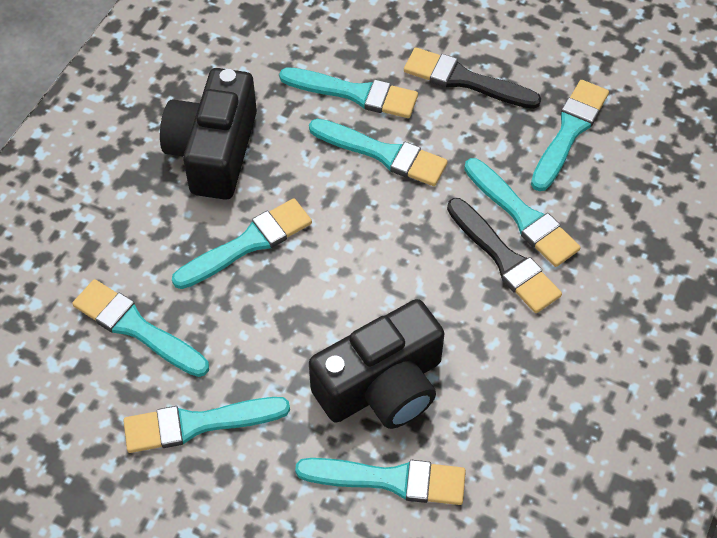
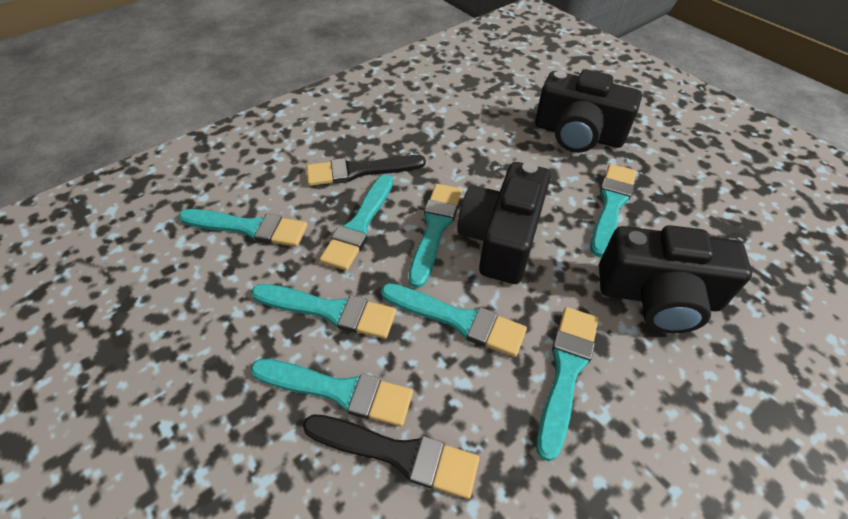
black camera: 2 -> 3

